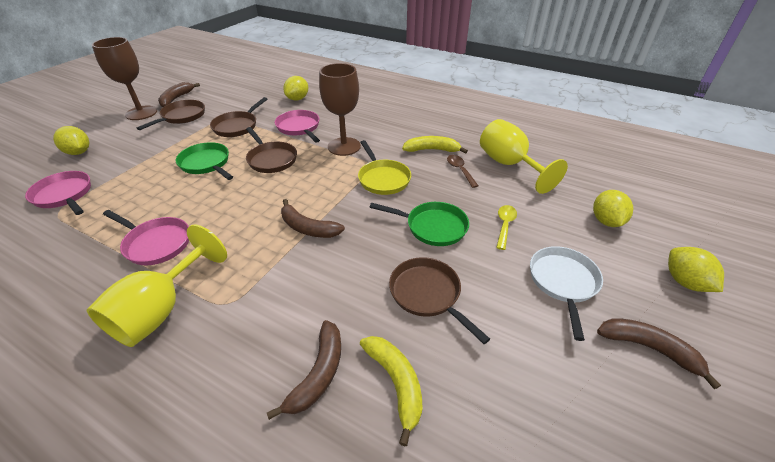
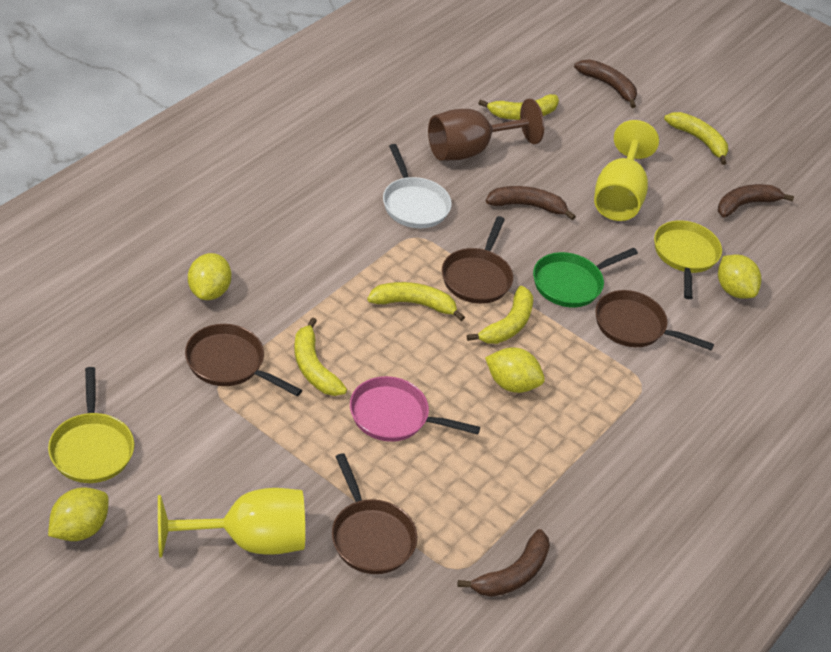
brown goblet: 2 -> 1
brown spoon: 1 -> 0
green pan: 2 -> 1
pink pan: 3 -> 1
yellow banana: 2 -> 5
yellow pan: 1 -> 2
yellow spoon: 1 -> 0

